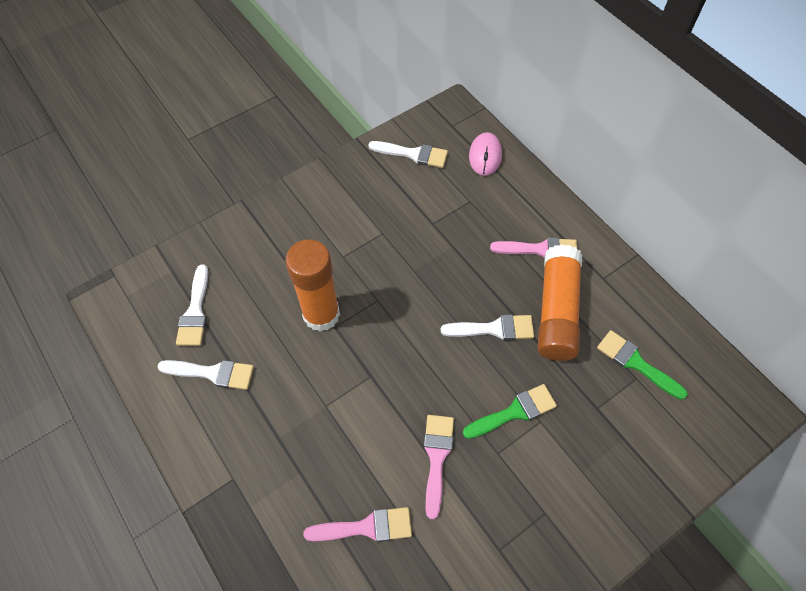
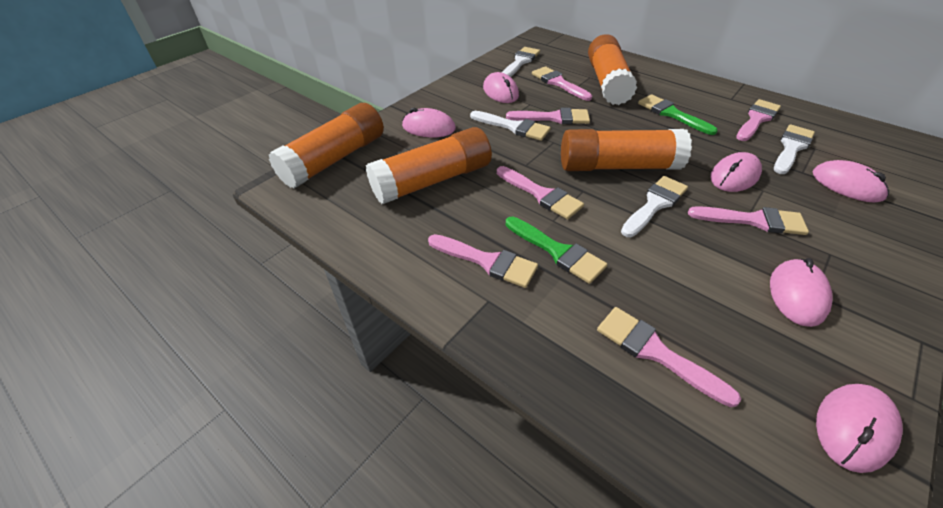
orange glue stick: 2 -> 4
pink brush: 3 -> 7
pink mouse: 1 -> 6

